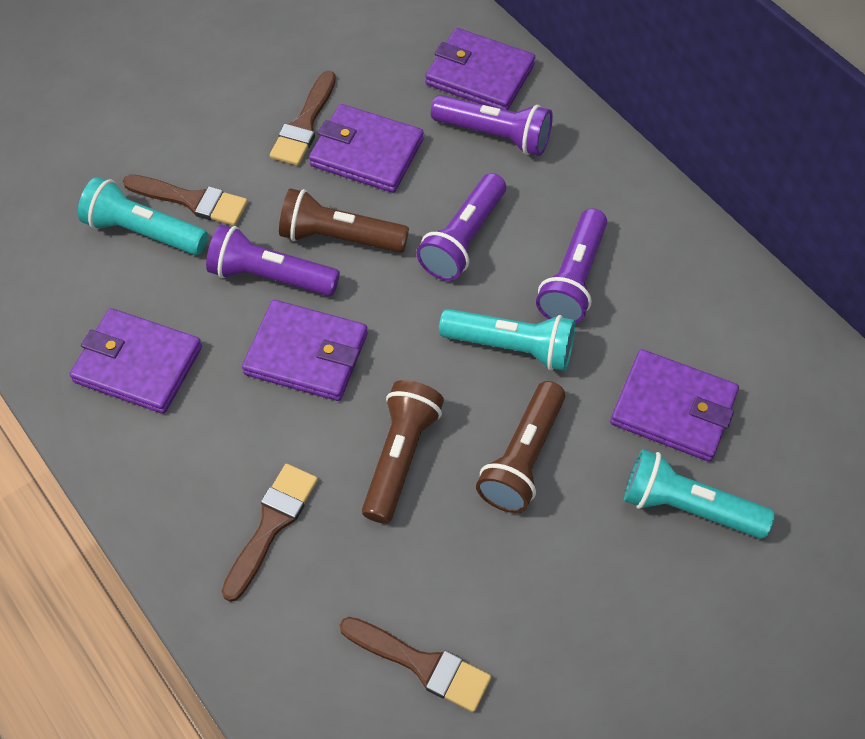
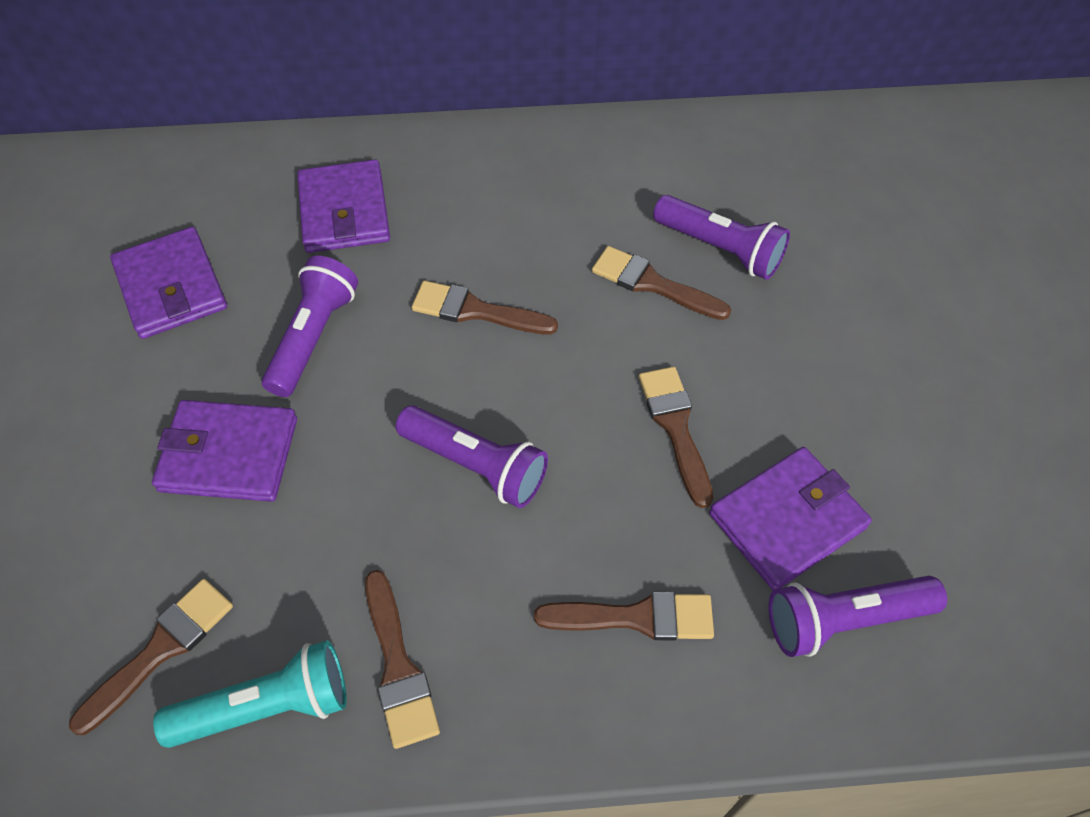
brown brush: 4 -> 6
brown flashlight: 3 -> 0
purple wallet: 5 -> 4
turquoise flashlight: 3 -> 1

